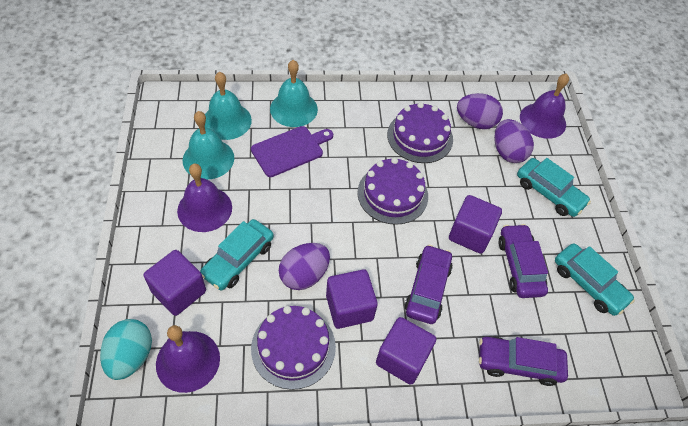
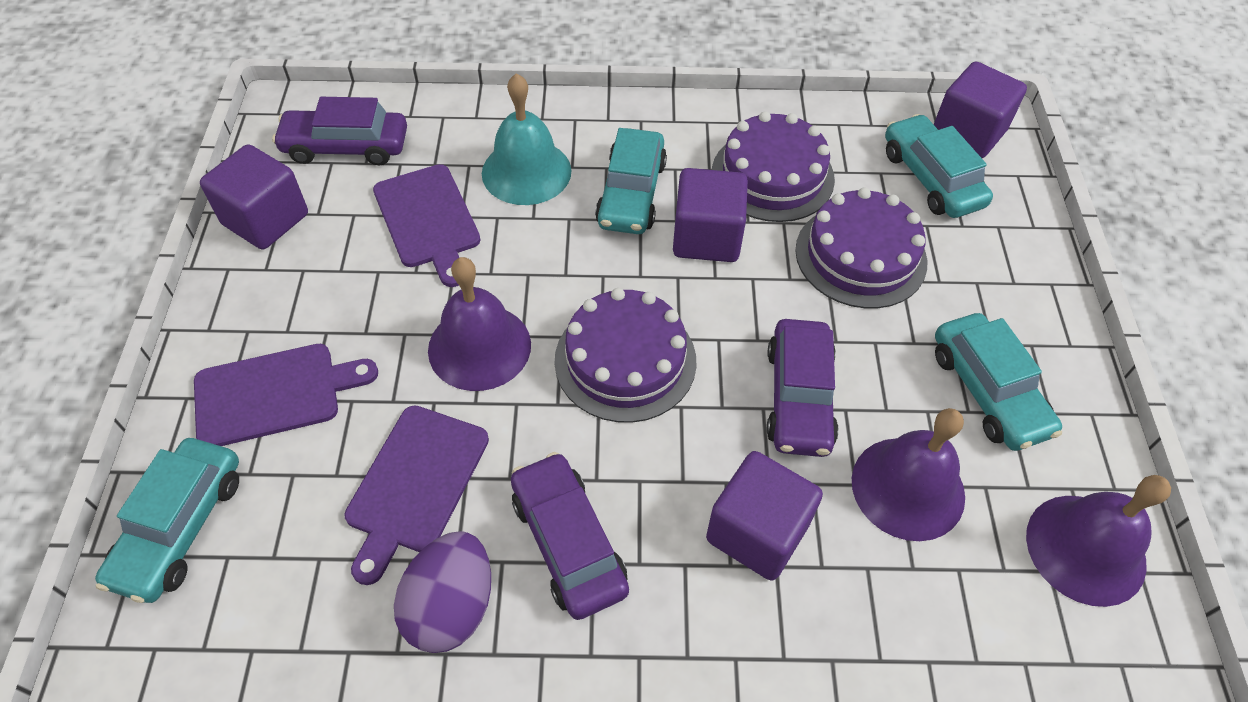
purple cutting board: 1 -> 3
purple egg: 3 -> 1
turquoise bell: 3 -> 1
turquoise car: 3 -> 4
turquoise egg: 1 -> 0

